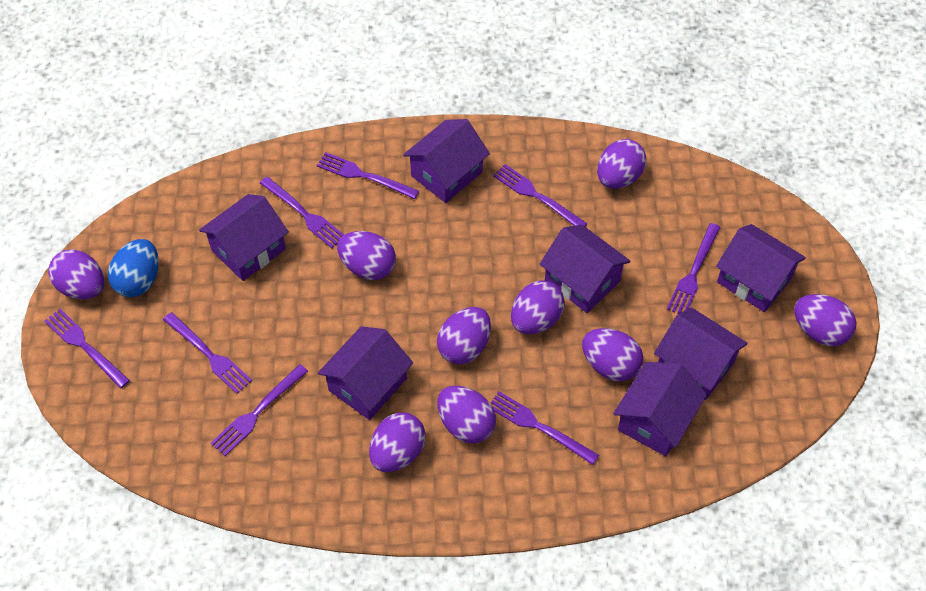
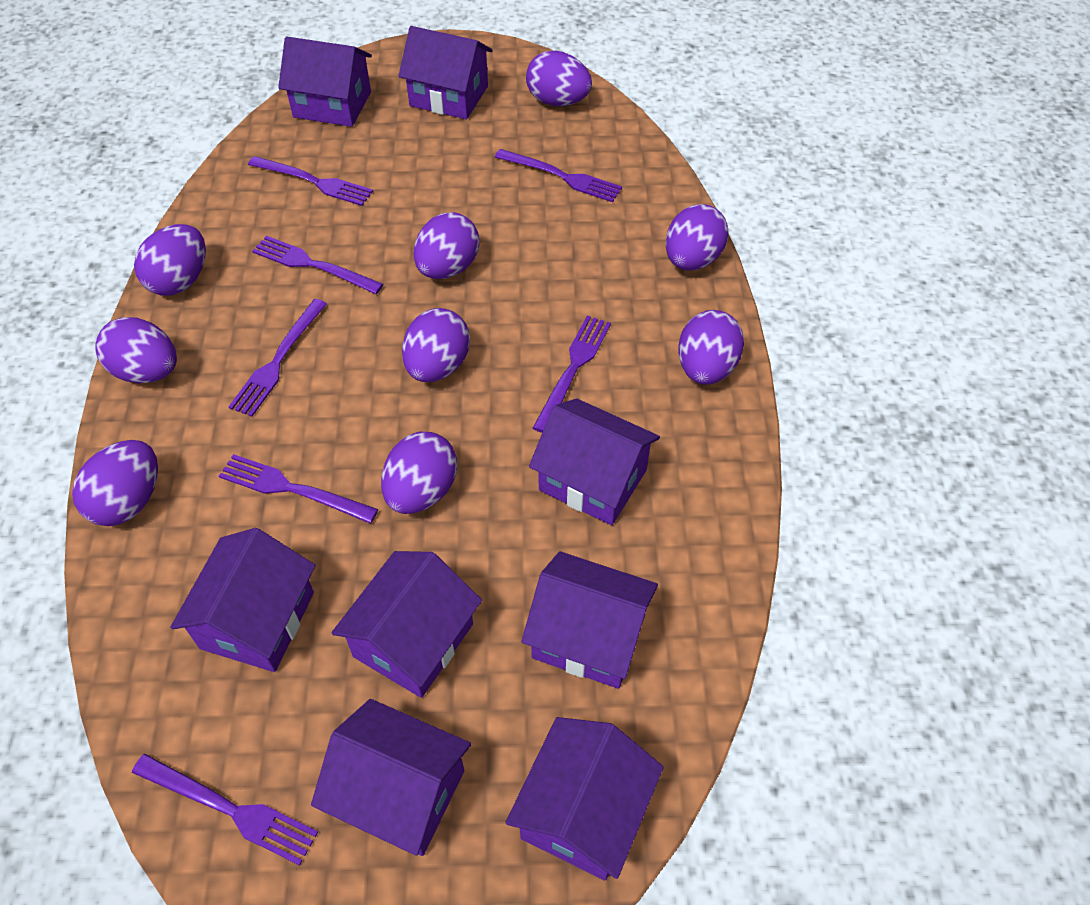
blue egg: 1 -> 0
purple fork: 8 -> 7
purple house: 7 -> 8

